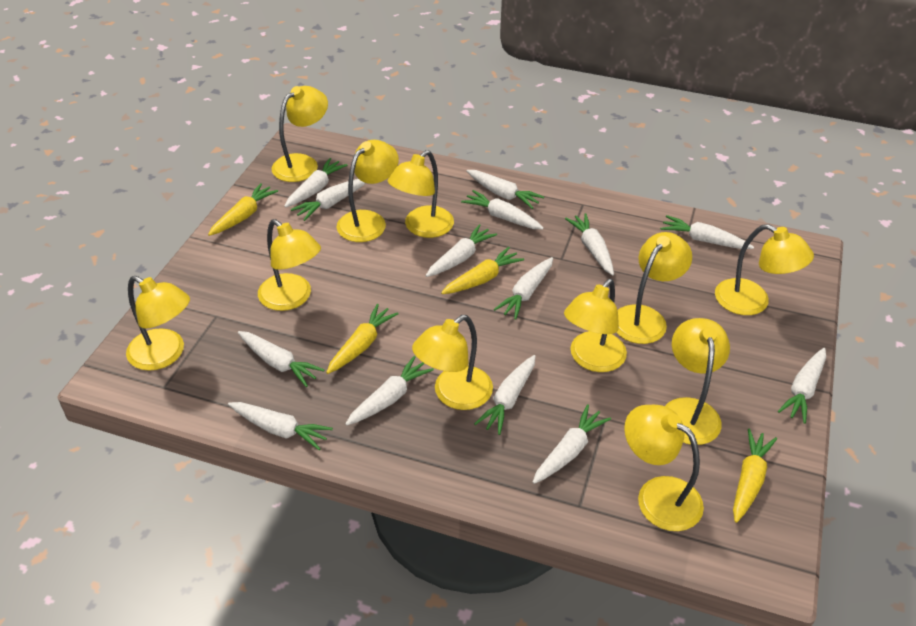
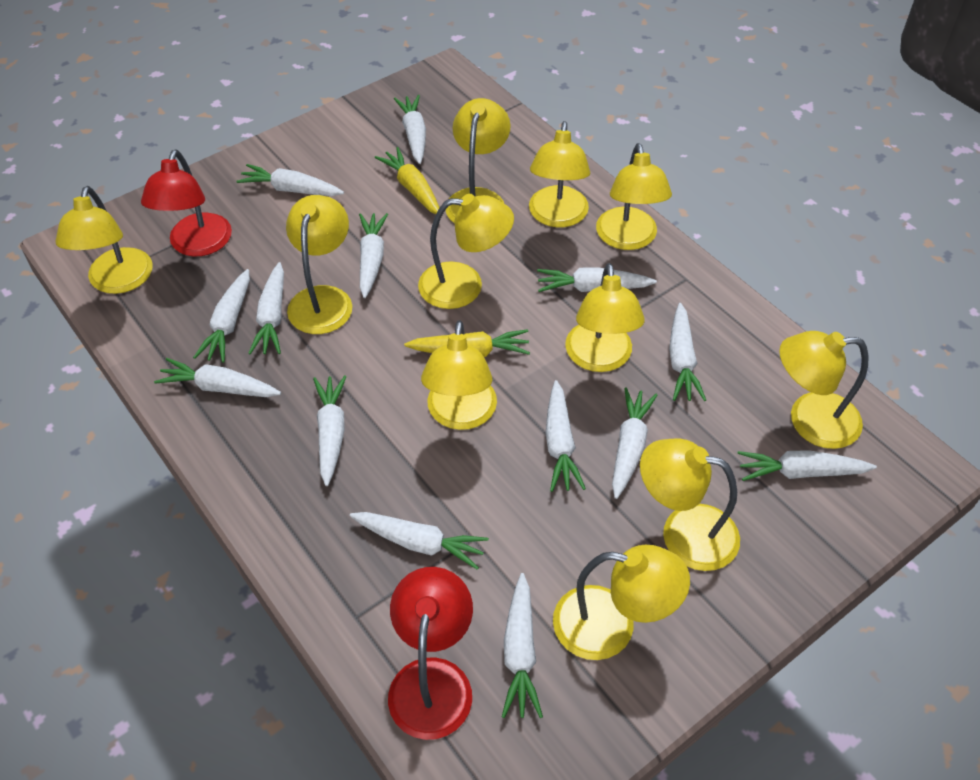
red lamp: 0 -> 2
yellow carrot: 4 -> 2

